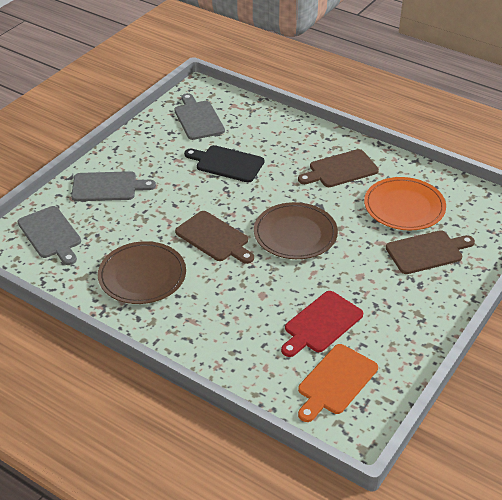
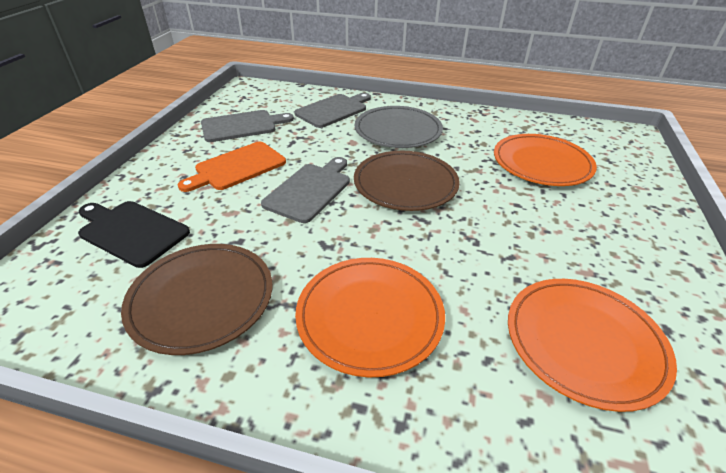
brown cutting board: 3 -> 0
grey plate: 0 -> 1
orange plate: 1 -> 3
red cutting board: 1 -> 0

